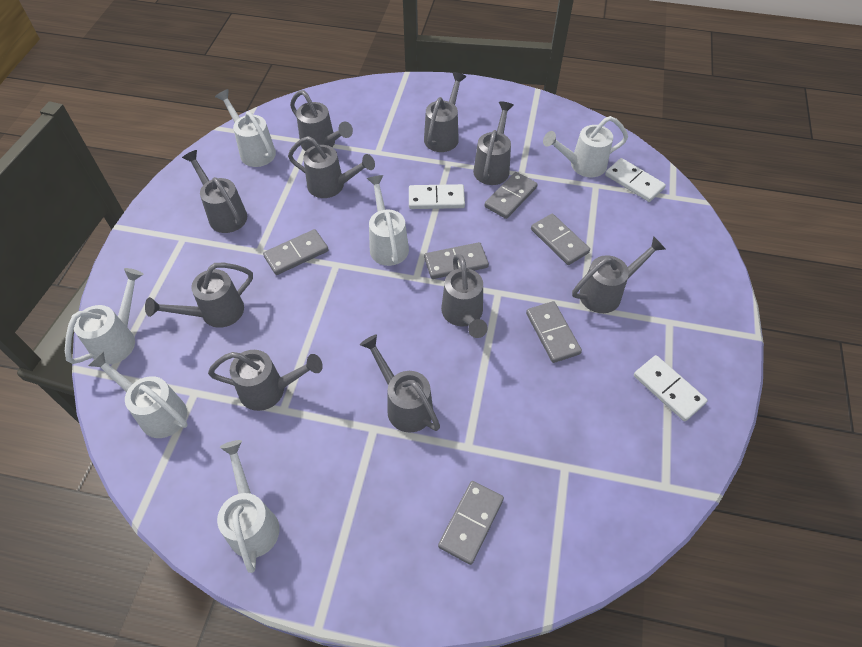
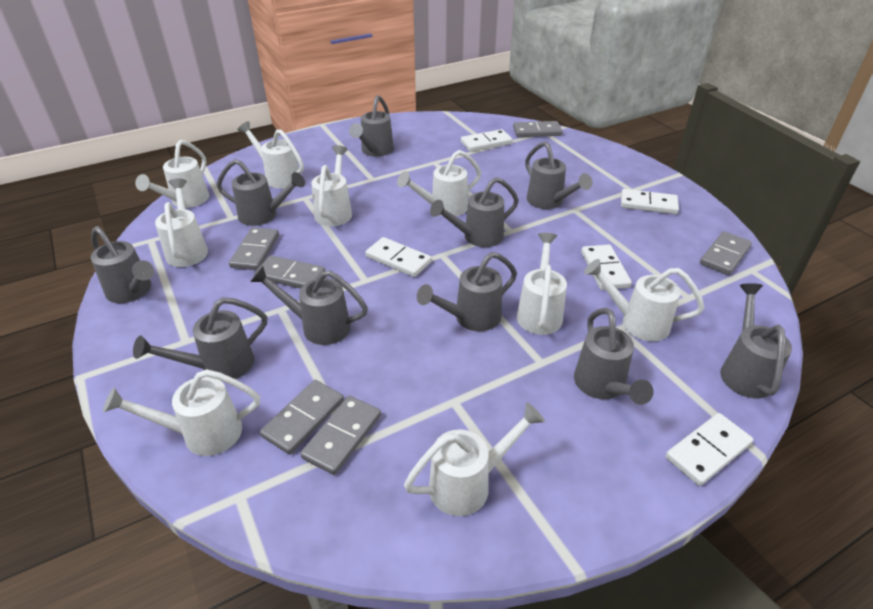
white domino: 3 -> 5
white watering can: 6 -> 9

